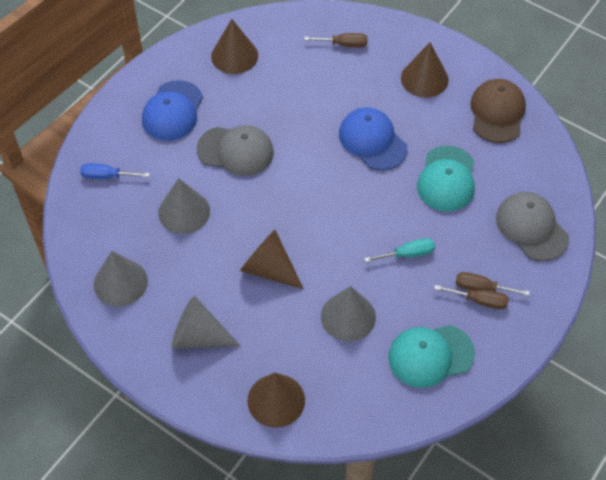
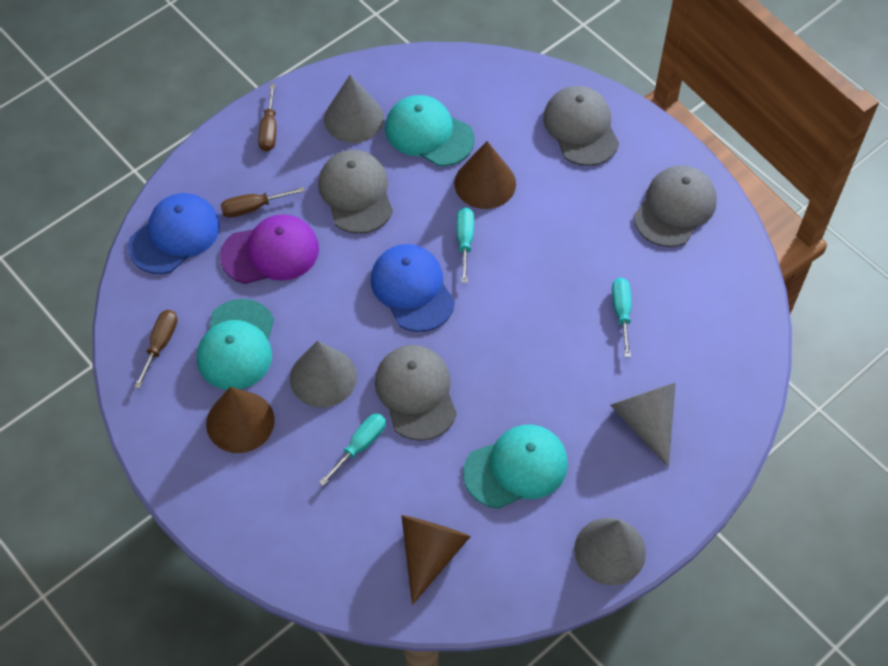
blue screwdriver: 1 -> 0
brown cap: 1 -> 0
brown cone: 4 -> 3
grey cap: 2 -> 4
purple cap: 0 -> 1
turquoise cap: 2 -> 3
turquoise screwdriver: 1 -> 3

